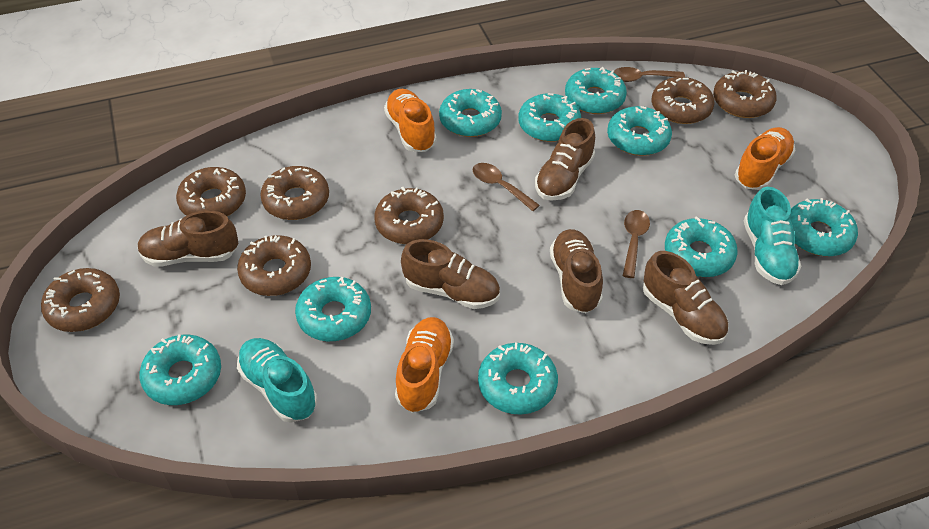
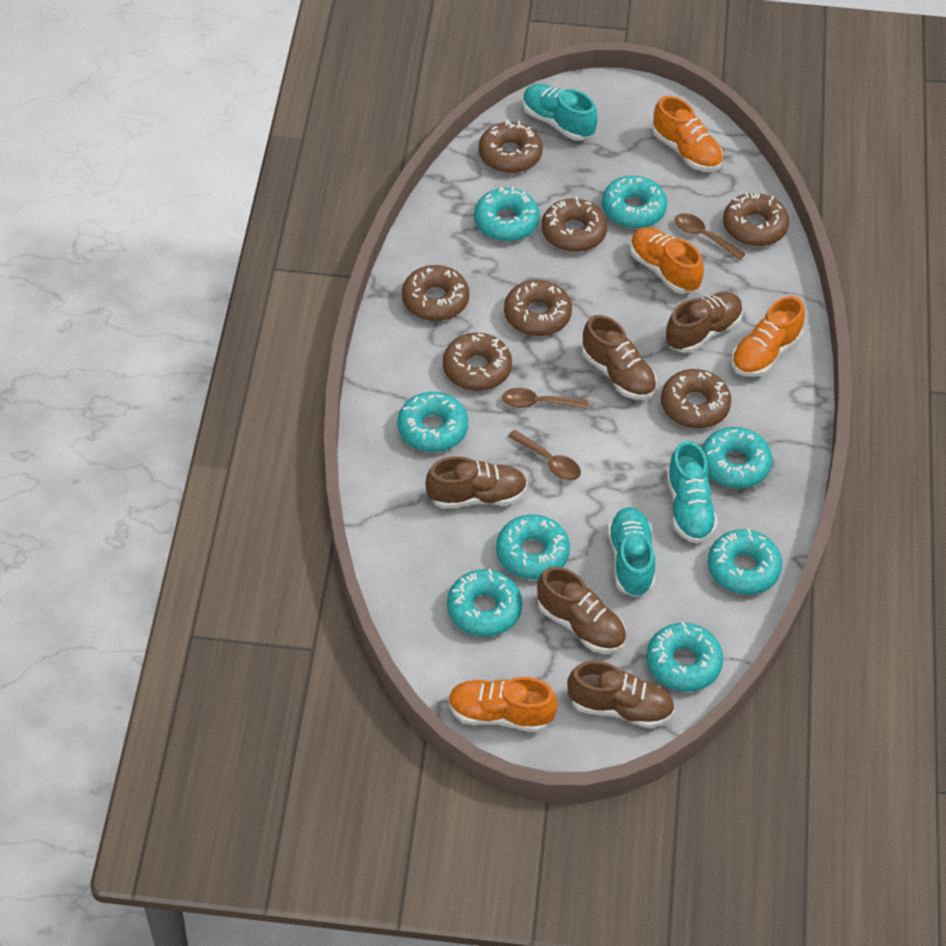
orange shoe: 3 -> 4
turquoise donut: 9 -> 8
turquoise shoe: 2 -> 3

